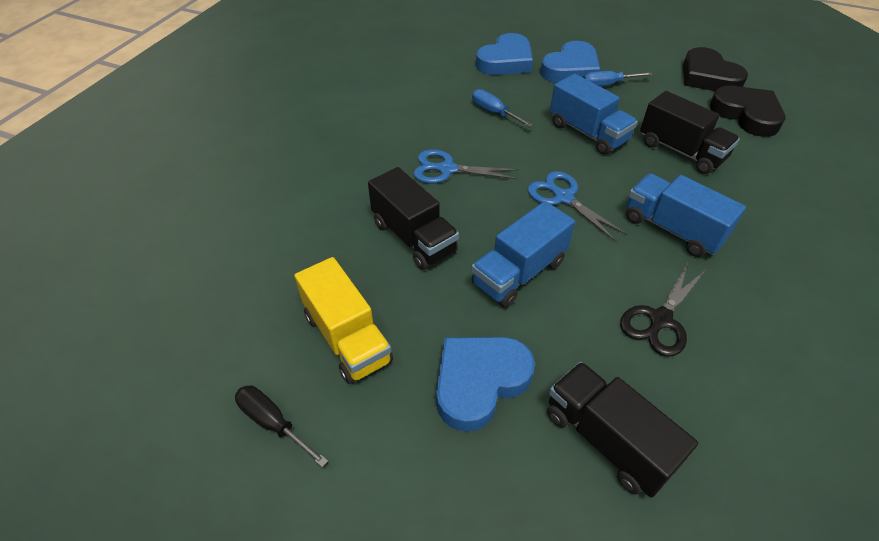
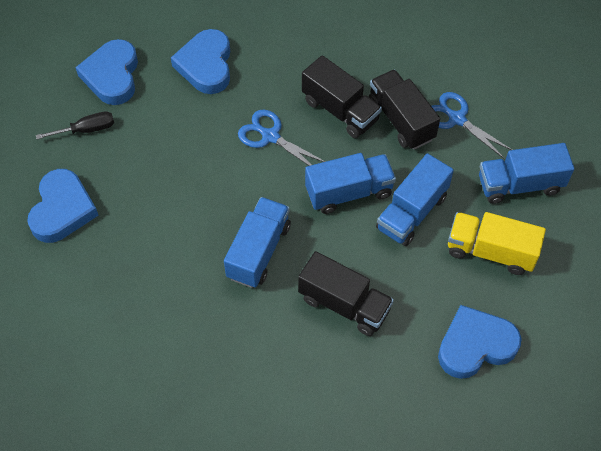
black heart: 2 -> 0
black scissors: 1 -> 0
blue heart: 3 -> 4
blue screwdriver: 2 -> 0
blue truck: 3 -> 4

